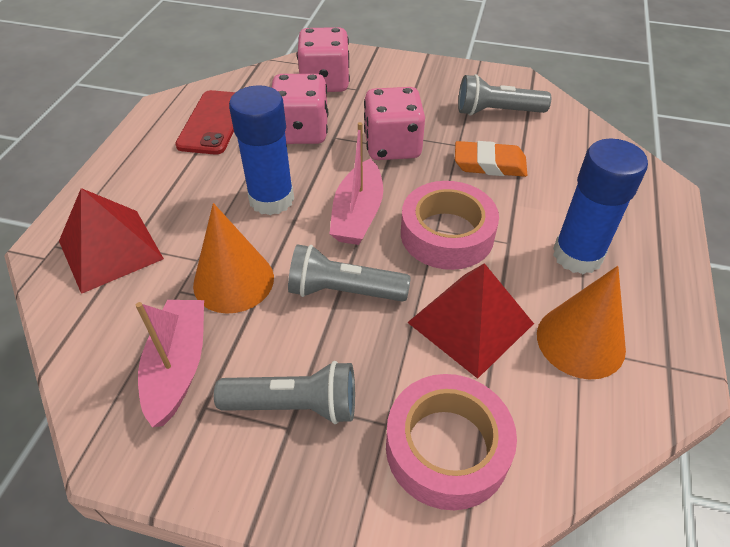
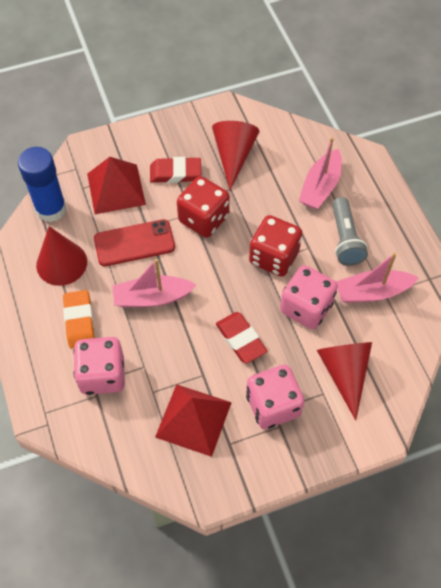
blue glue stick: 2 -> 1
grey flashlight: 3 -> 1
orange cone: 2 -> 0
pink boat: 2 -> 3
pink tape: 2 -> 0
red cone: 0 -> 3
red dice: 0 -> 2
red eraser: 0 -> 2

